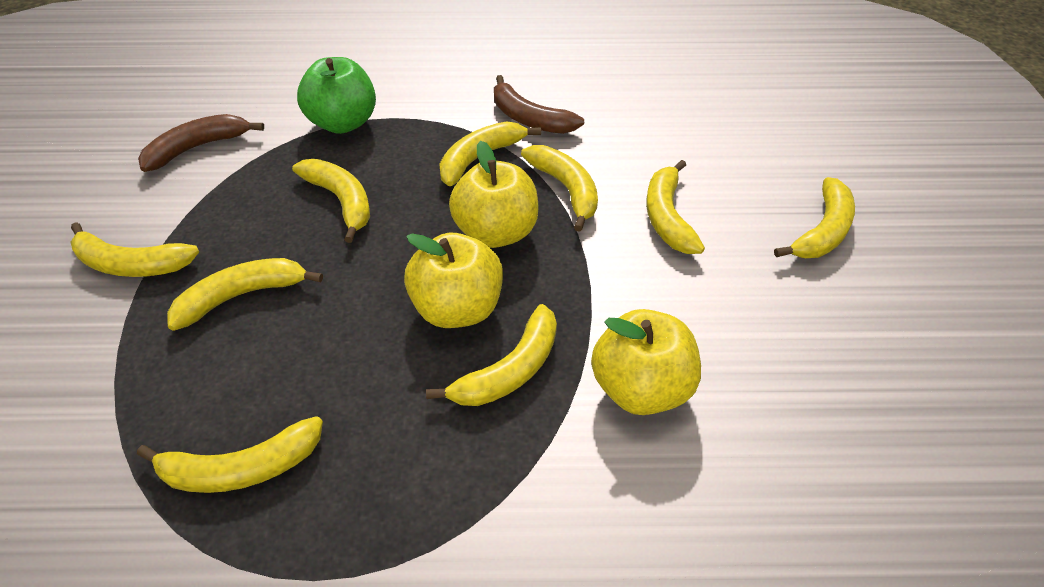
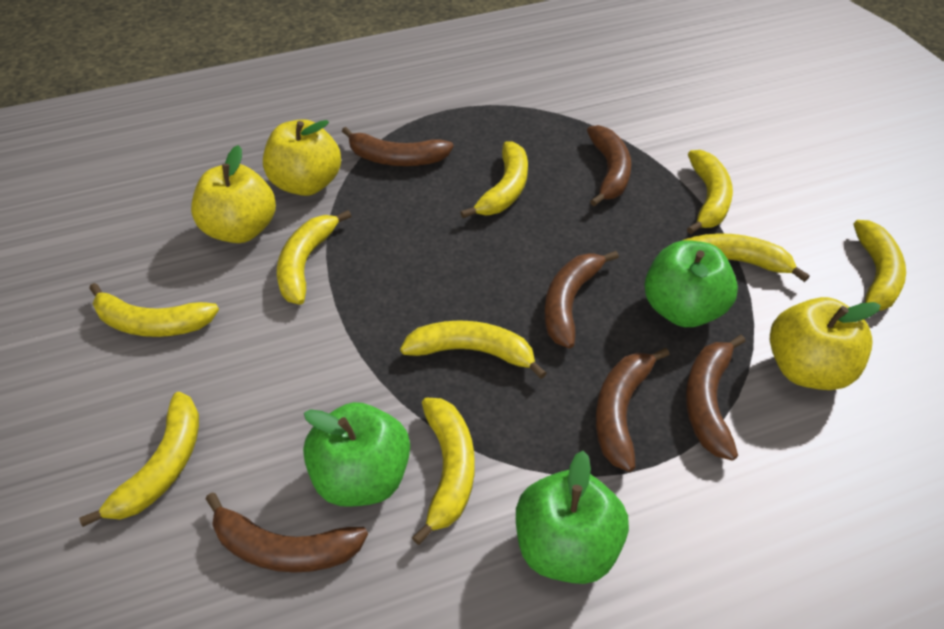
brown banana: 2 -> 6
green apple: 1 -> 3

